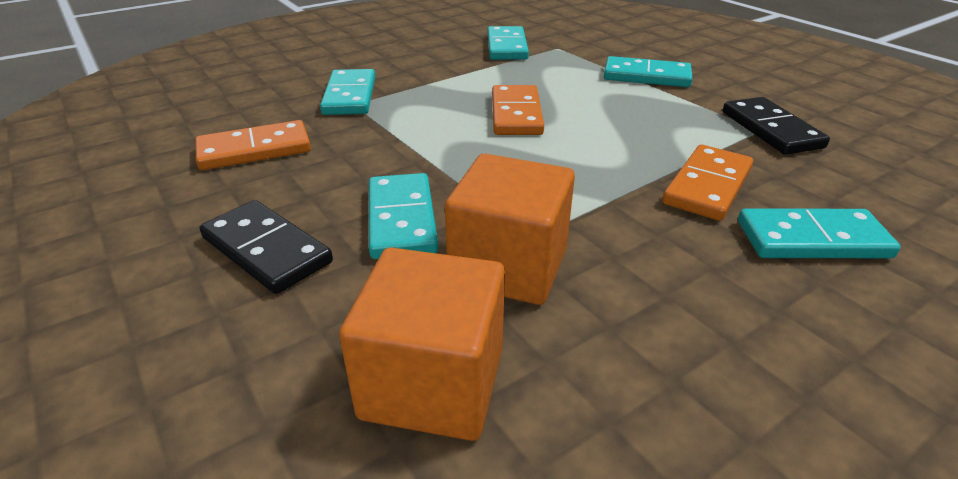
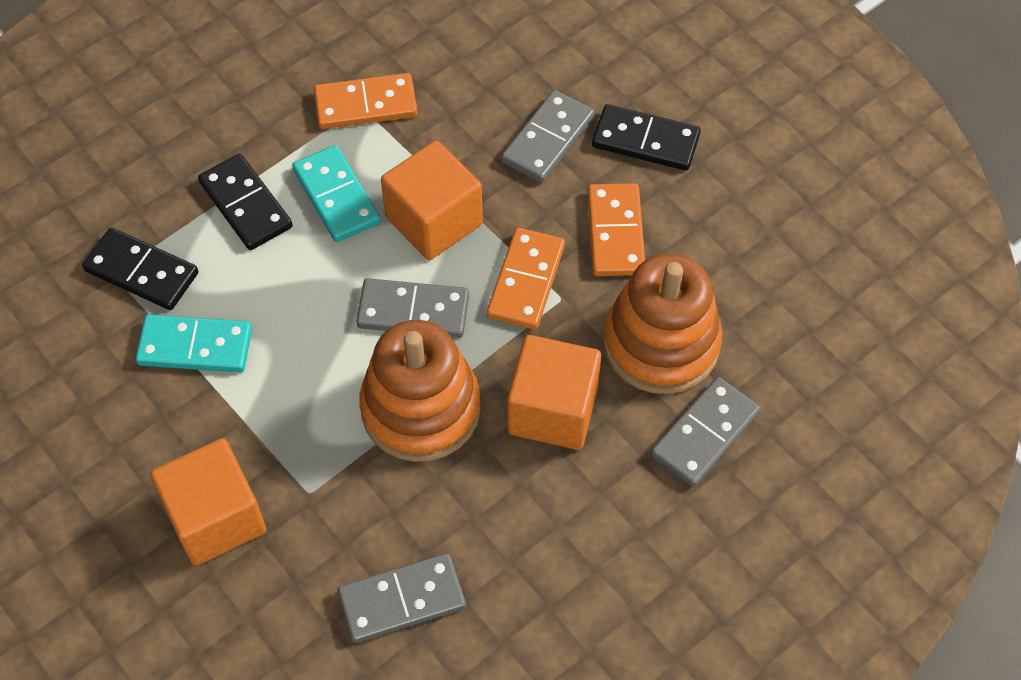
black domino: 2 -> 3
grey domino: 0 -> 4
orange cube: 2 -> 3
orange stacking toy: 0 -> 2
turquoise domino: 5 -> 2

